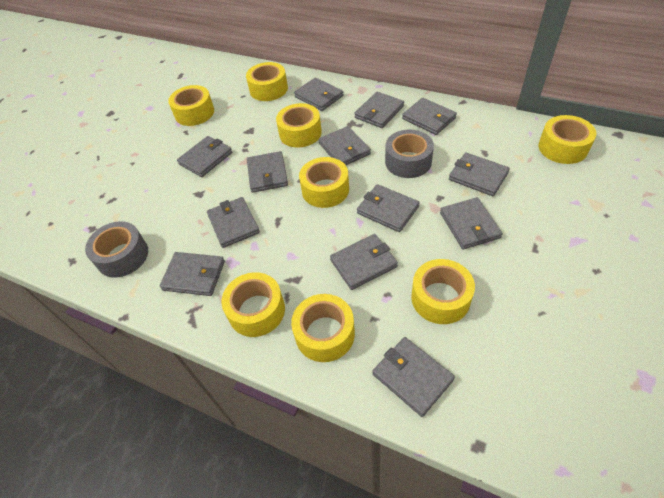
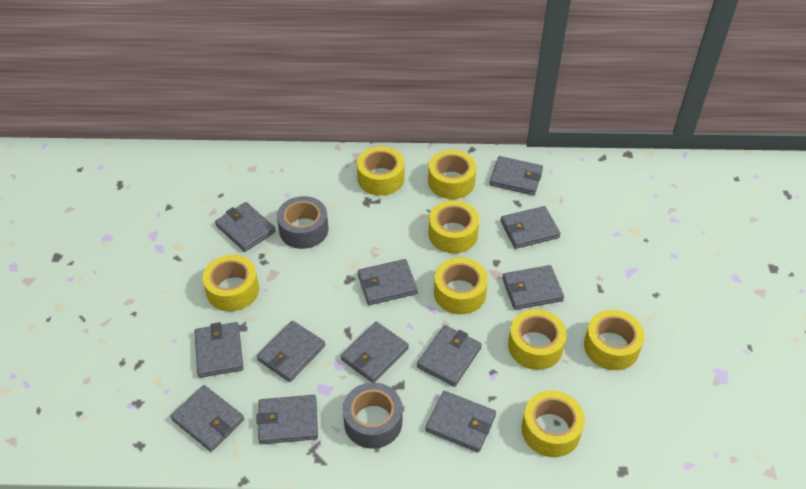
grey wallet: 13 -> 12

